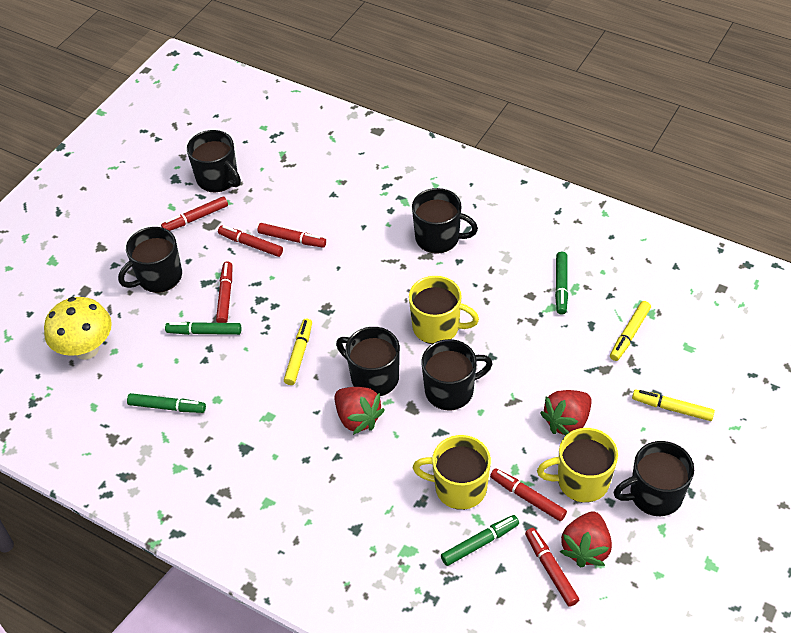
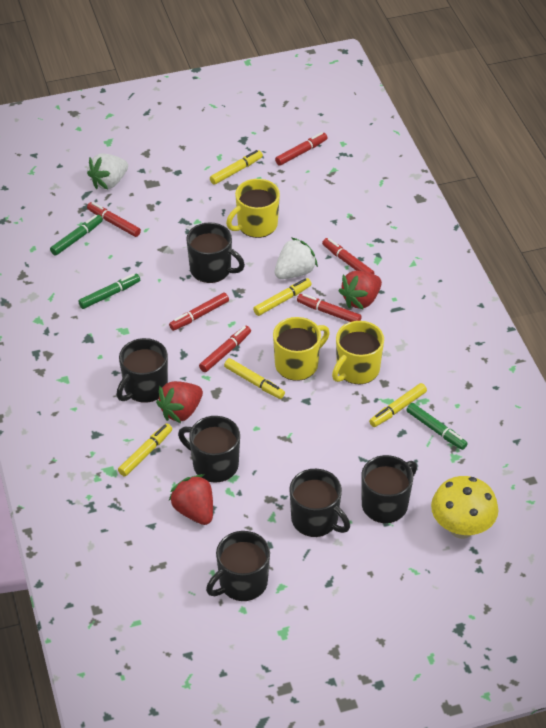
green marker: 4 -> 3
white strawberry: 0 -> 2
yellow marker: 3 -> 5

